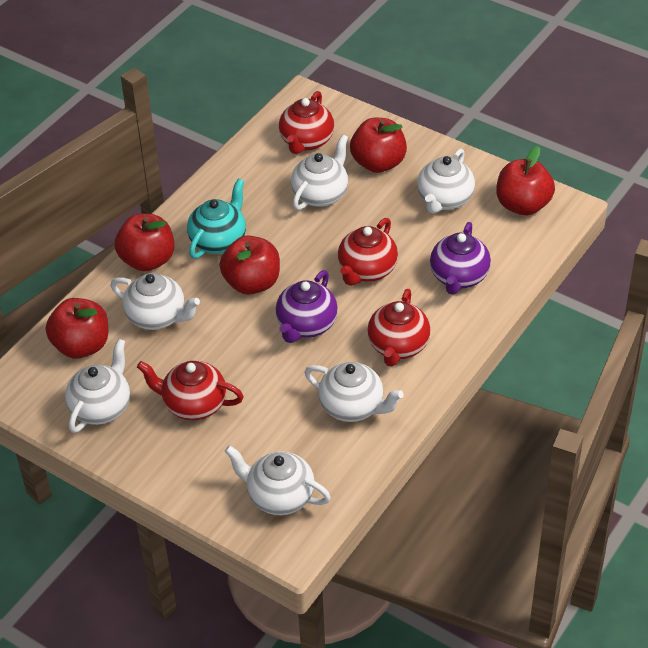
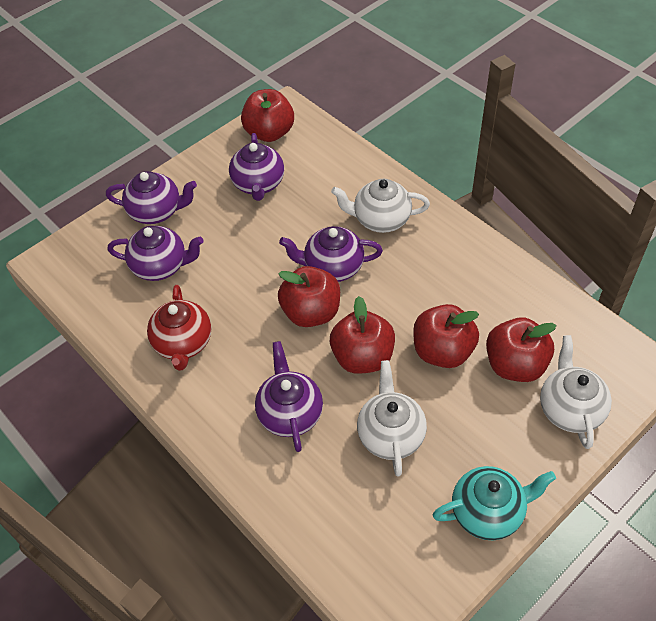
purple teapot: 2 -> 5
red teapot: 4 -> 1
white teapot: 6 -> 3

